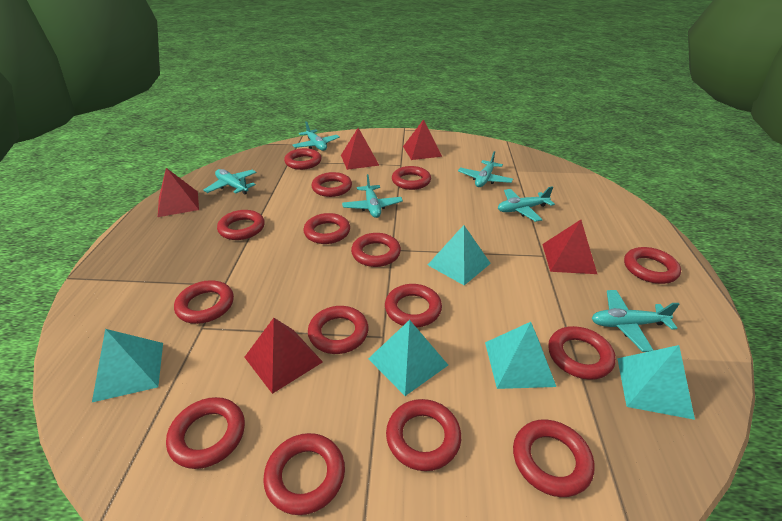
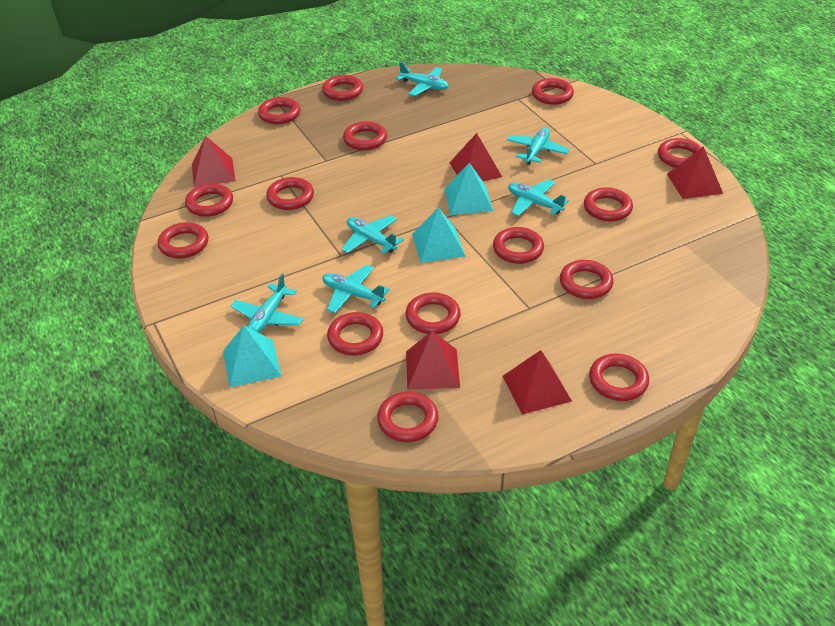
turquoise pyramid: 5 -> 3

